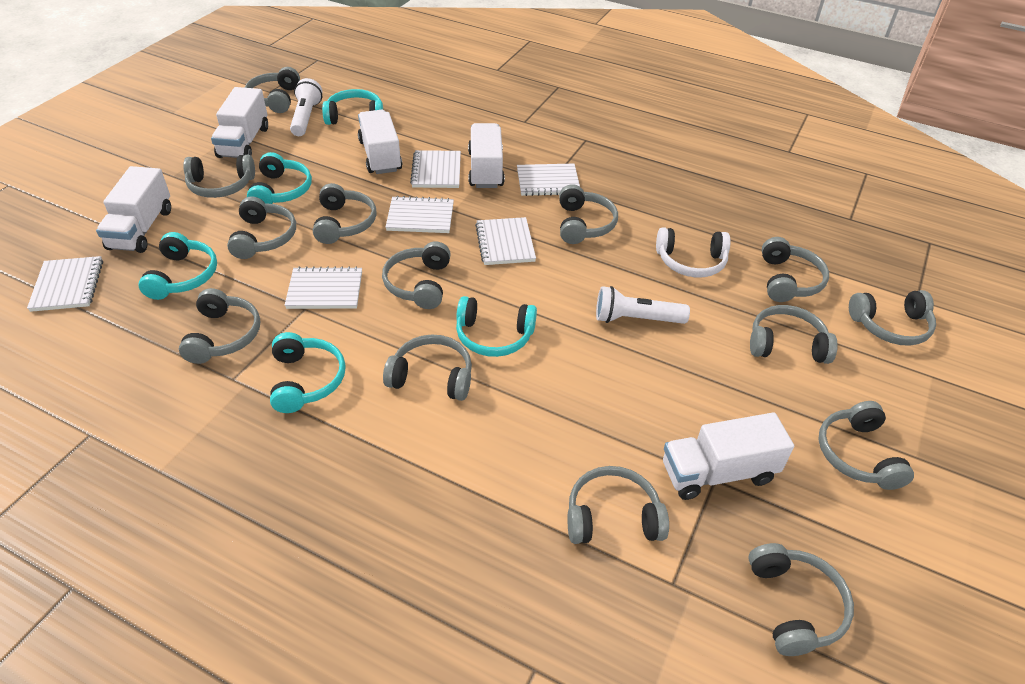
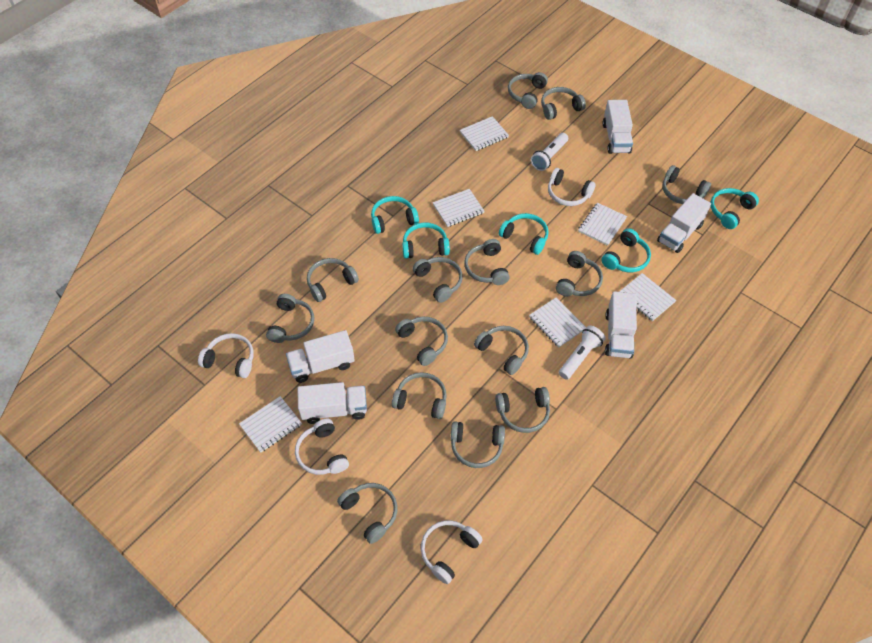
white headphones: 1 -> 4

